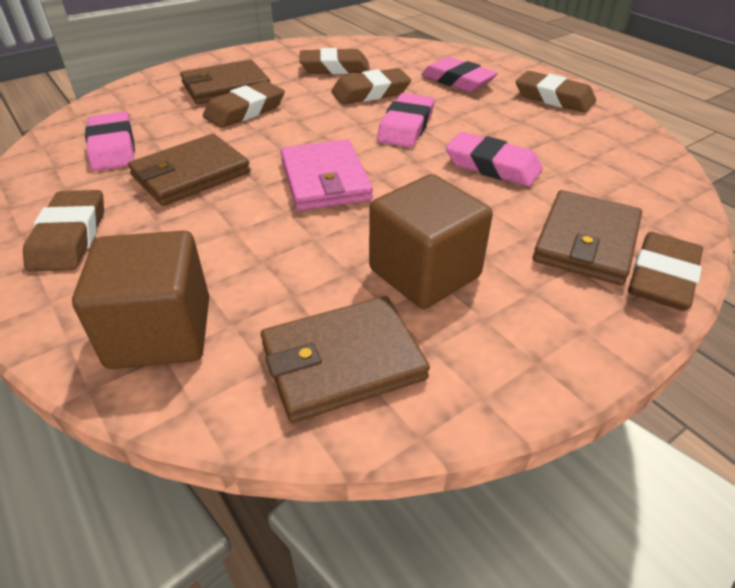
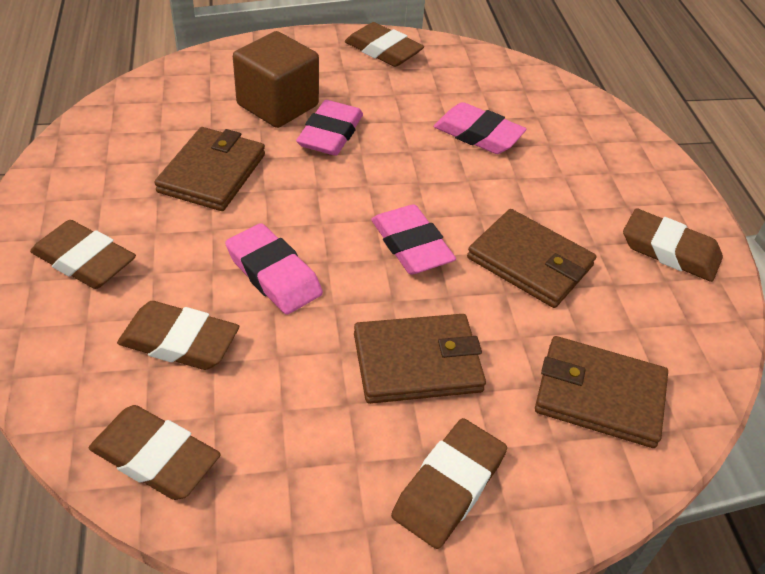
brown cube: 2 -> 1
pink wallet: 1 -> 0

